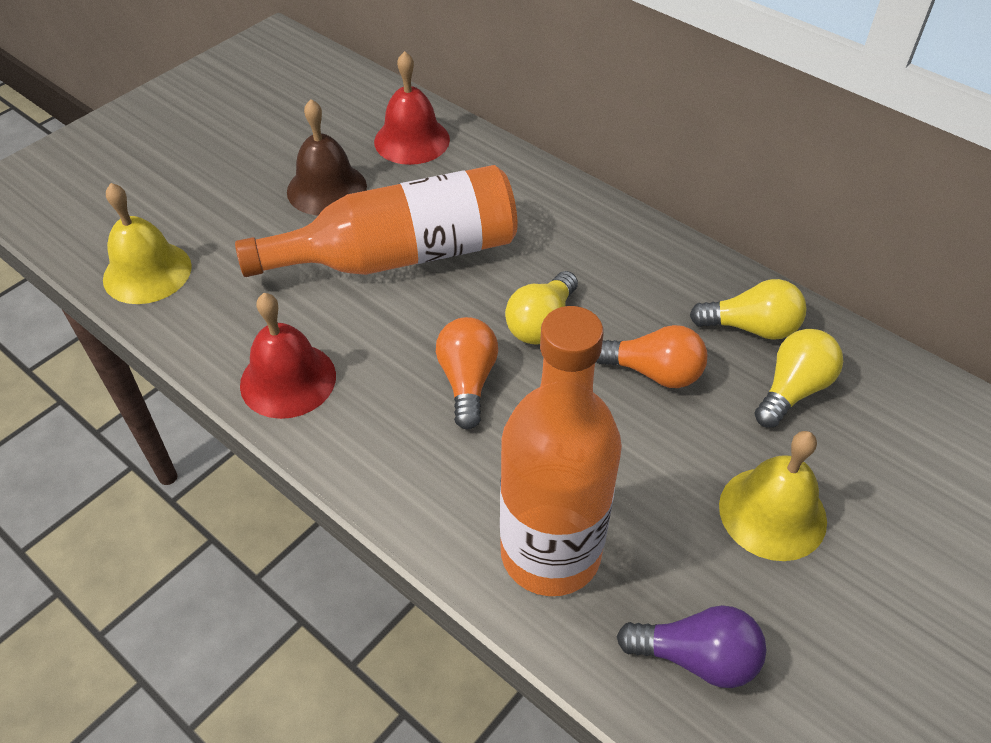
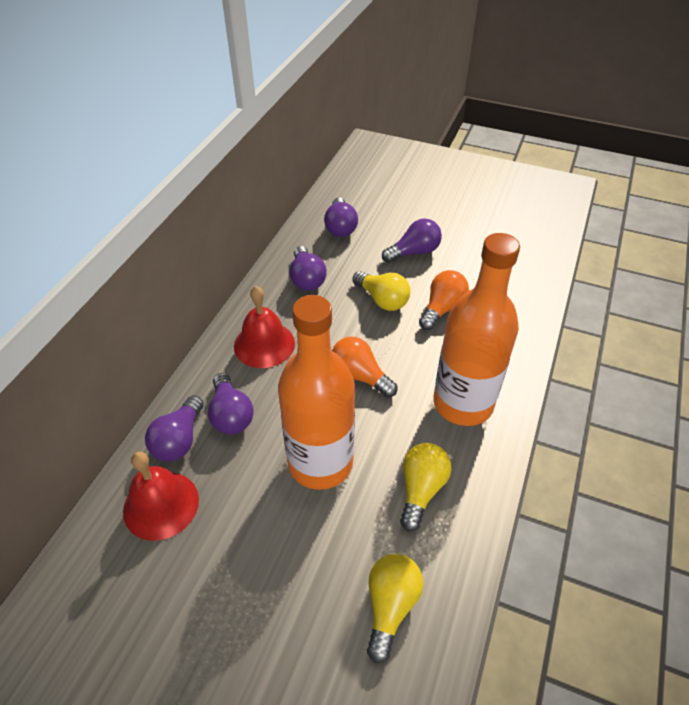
brown bell: 1 -> 0
purple light bulb: 1 -> 5
yellow bell: 2 -> 0

